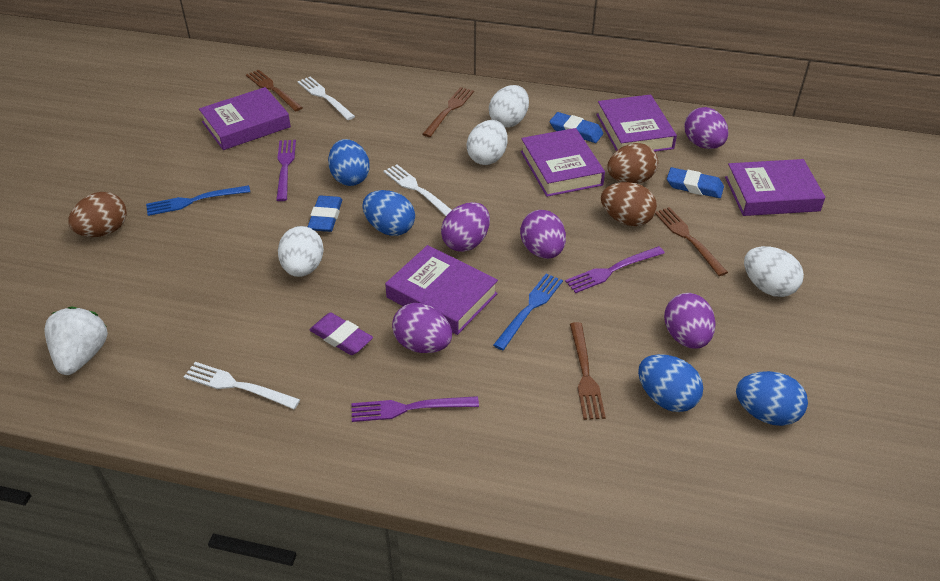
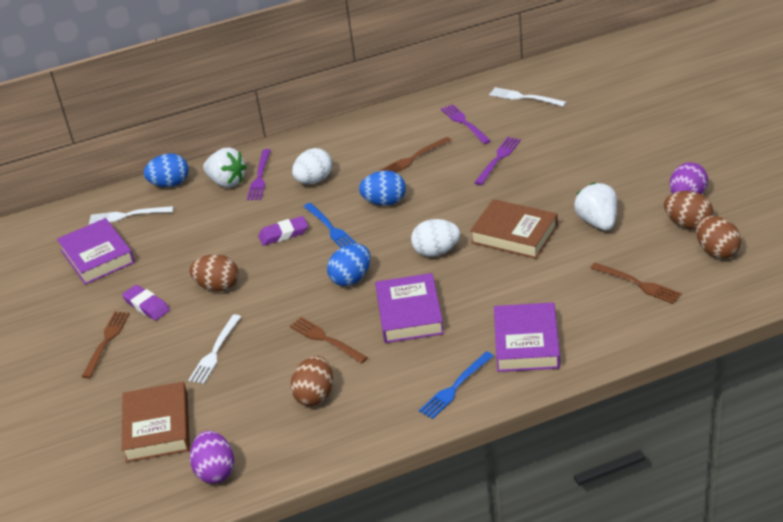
blue egg: 4 -> 3
blue eraser: 3 -> 0
brown book: 0 -> 2
brown egg: 3 -> 4
purple book: 5 -> 3
purple egg: 5 -> 2
purple eraser: 1 -> 2
white egg: 4 -> 2
white strawberry: 1 -> 2

